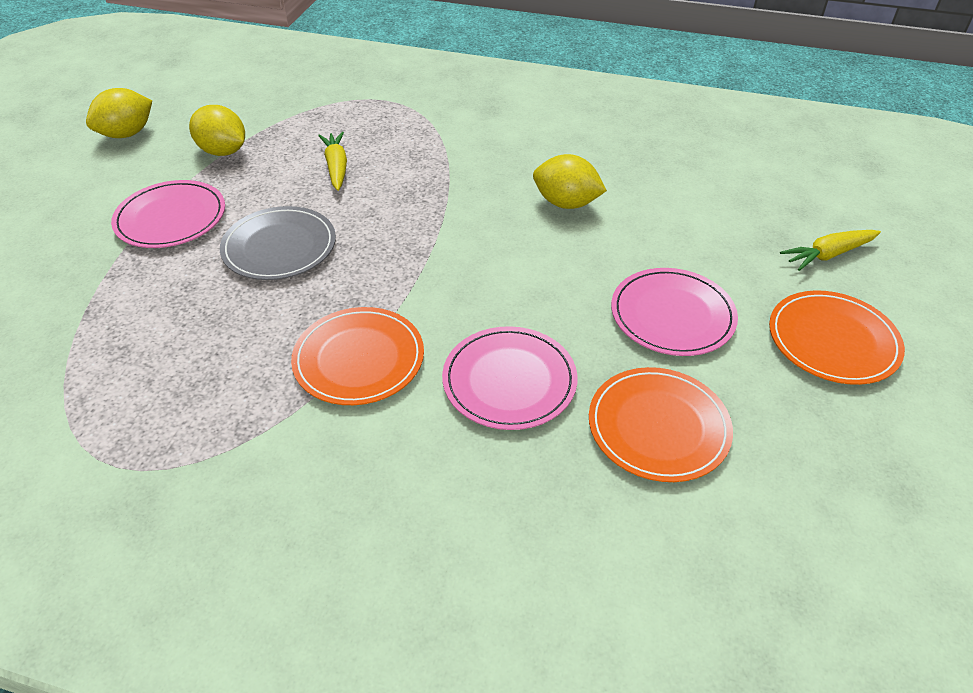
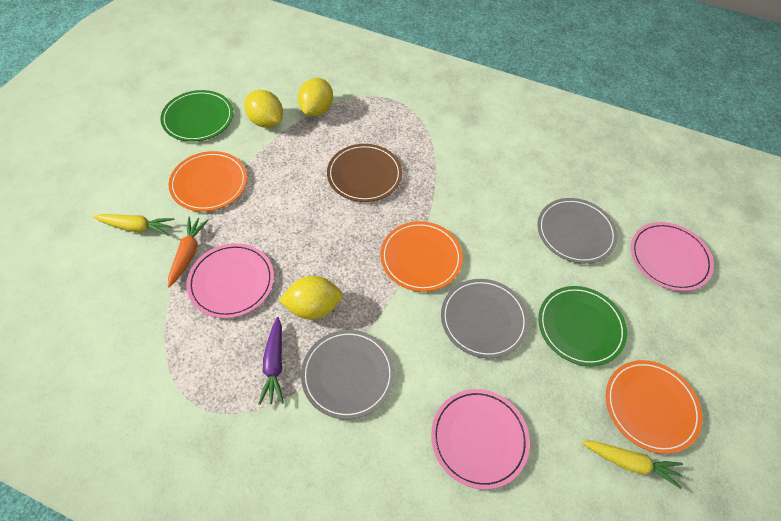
brown plate: 0 -> 1
green plate: 0 -> 2
grey plate: 1 -> 3
orange carrot: 0 -> 1
purple carrot: 0 -> 1

